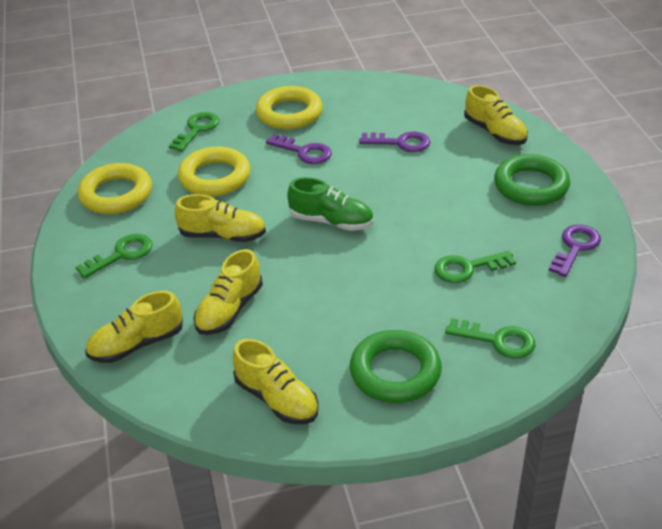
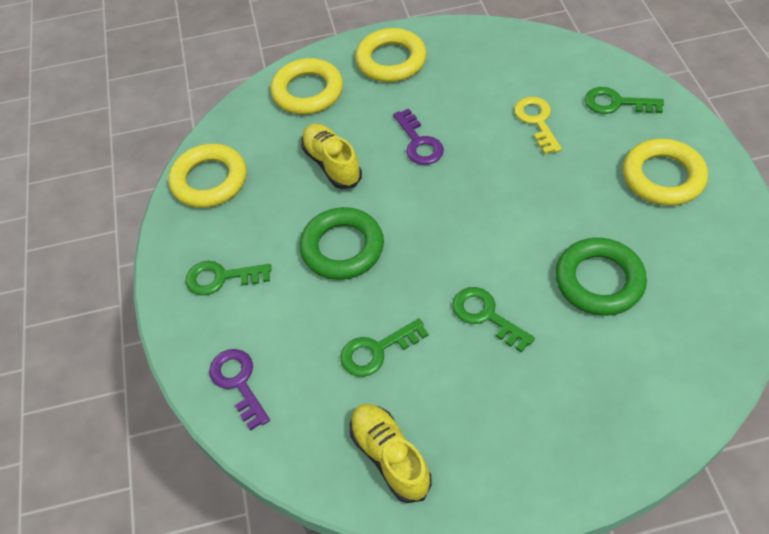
green shoe: 1 -> 0
purple key: 3 -> 2
yellow key: 0 -> 1
yellow ring: 3 -> 4
yellow shoe: 5 -> 2

